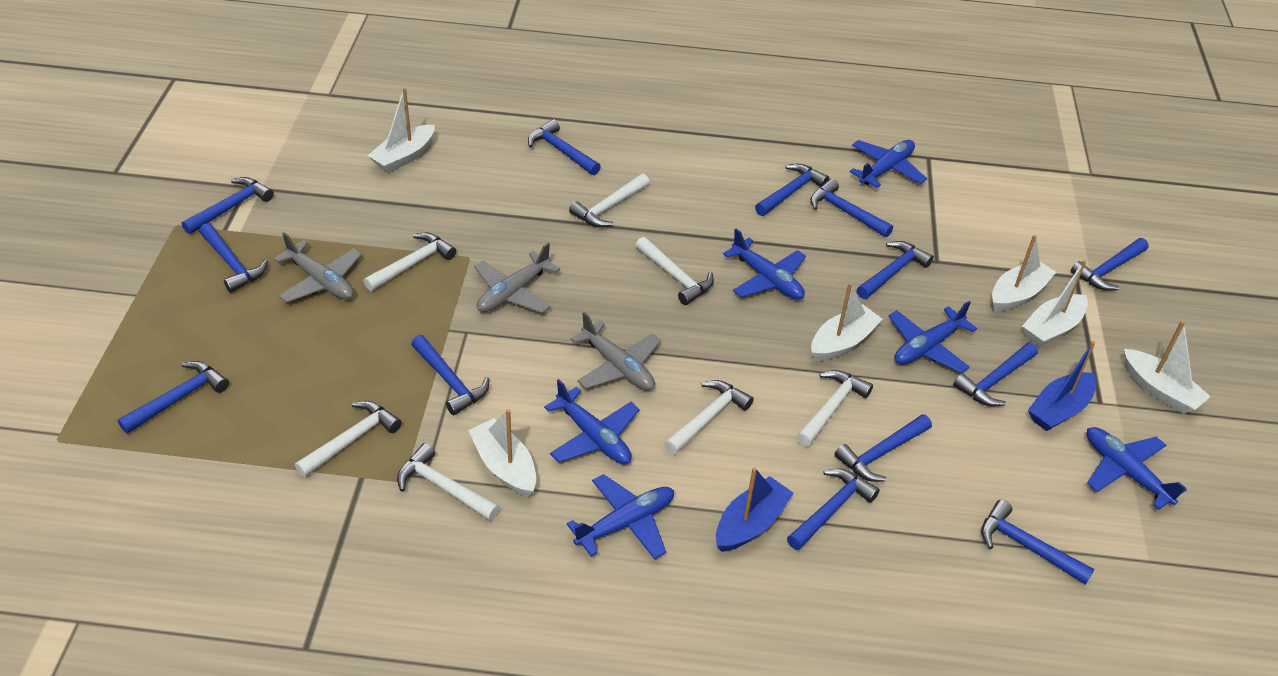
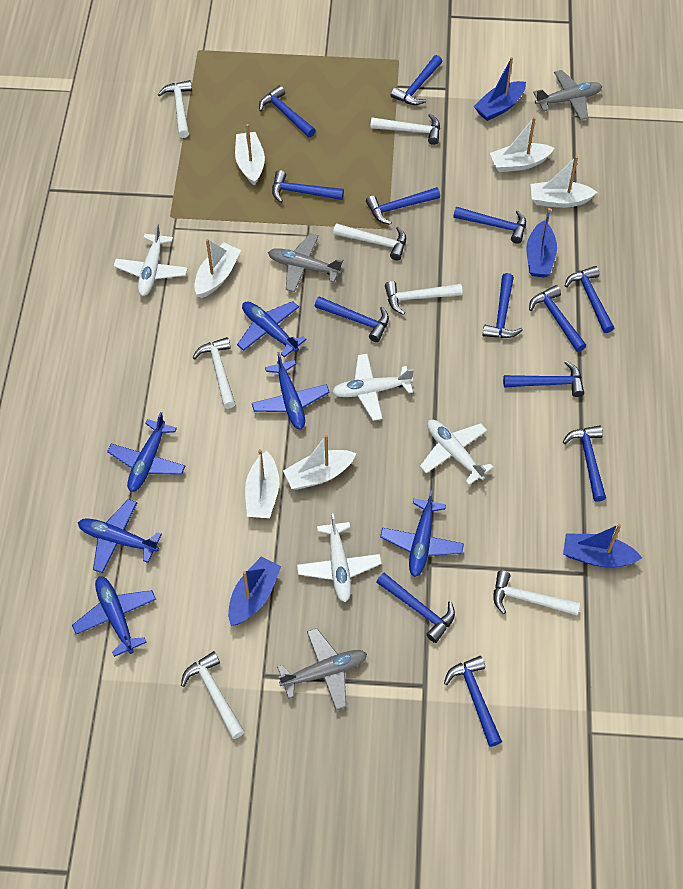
blue boat: 2 -> 4
white plane: 0 -> 4

